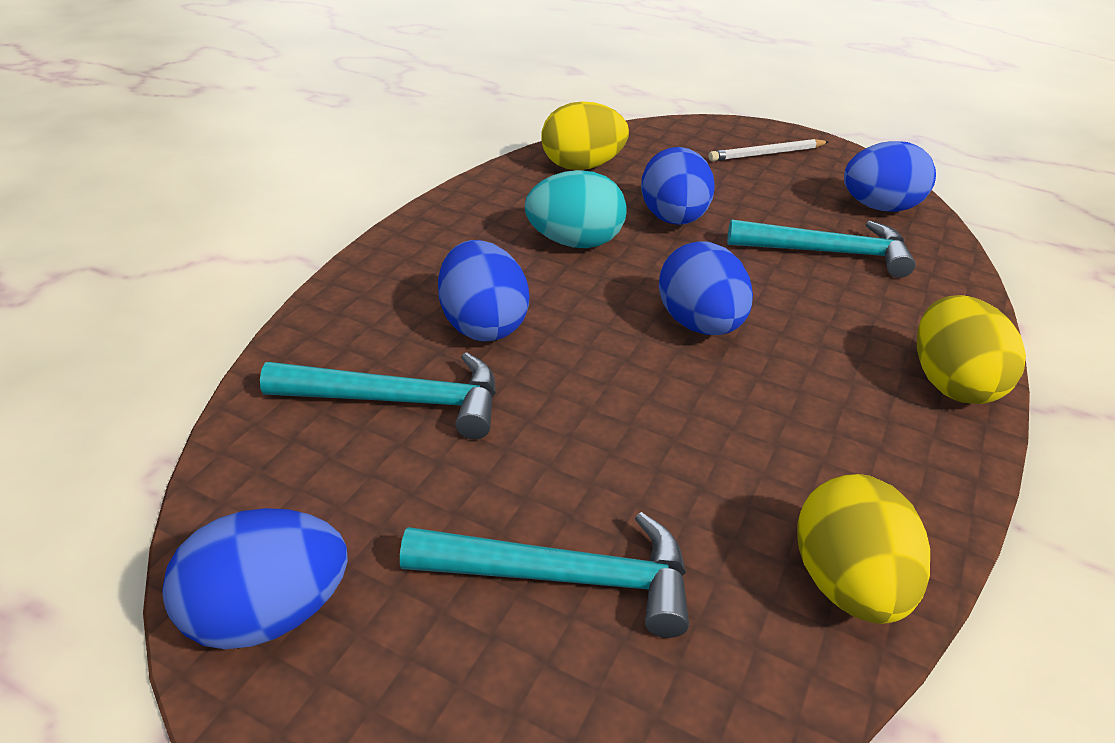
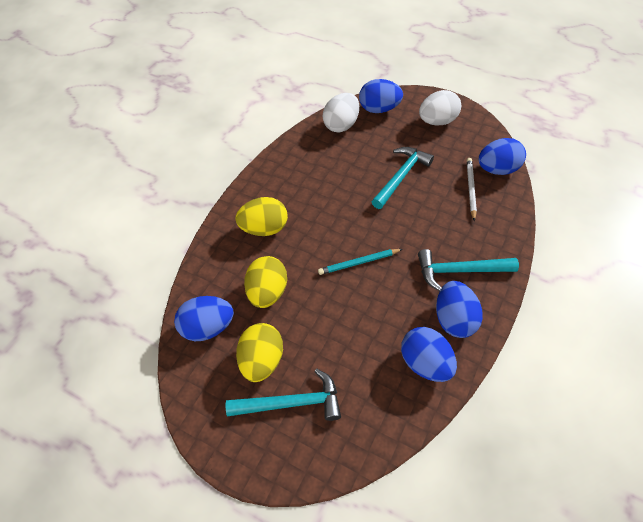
turquoise egg: 1 -> 0
turquoise pencil: 0 -> 1
white egg: 0 -> 2

